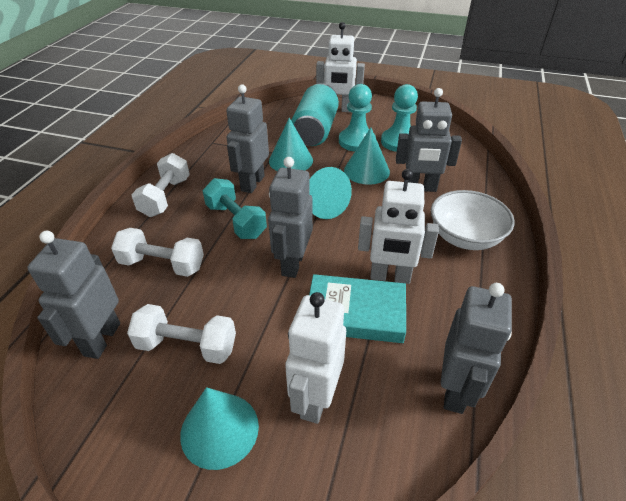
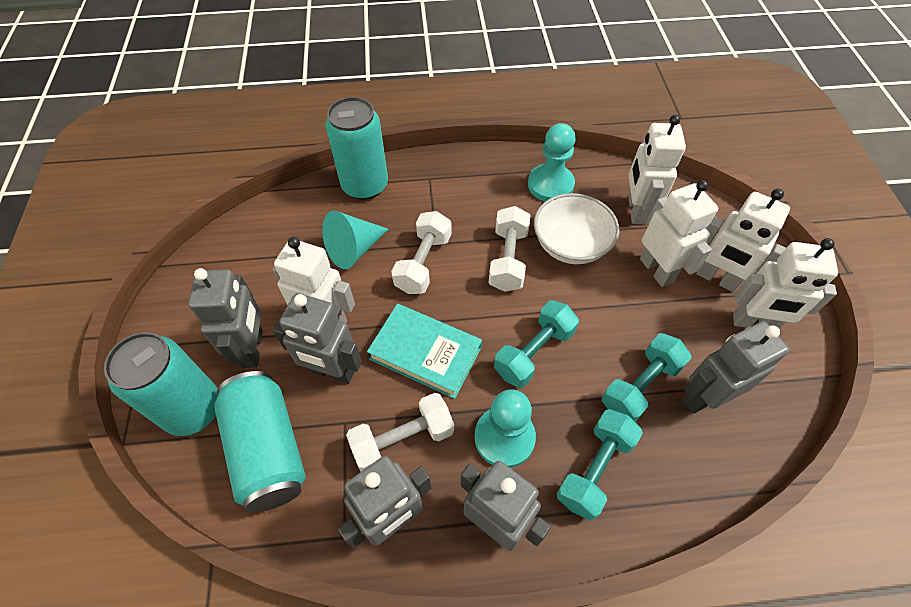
turquoise can: 1 -> 3
turquoise cone: 4 -> 1
turquoise dumbbell: 1 -> 3
white robot: 3 -> 5

